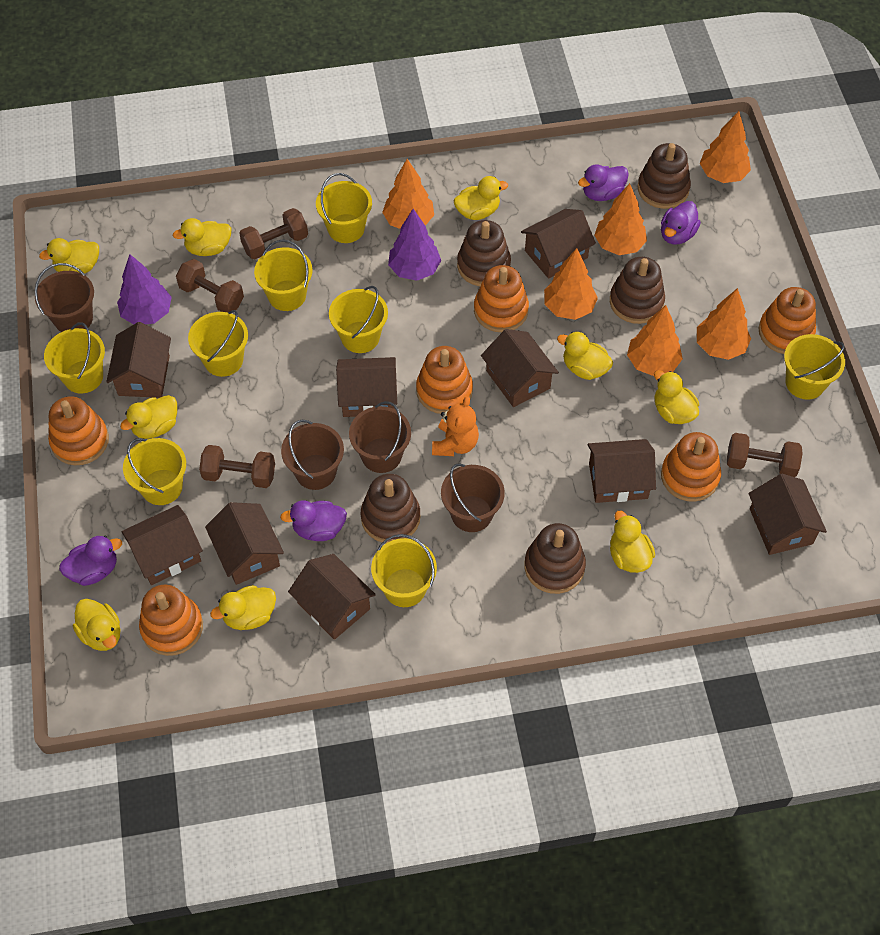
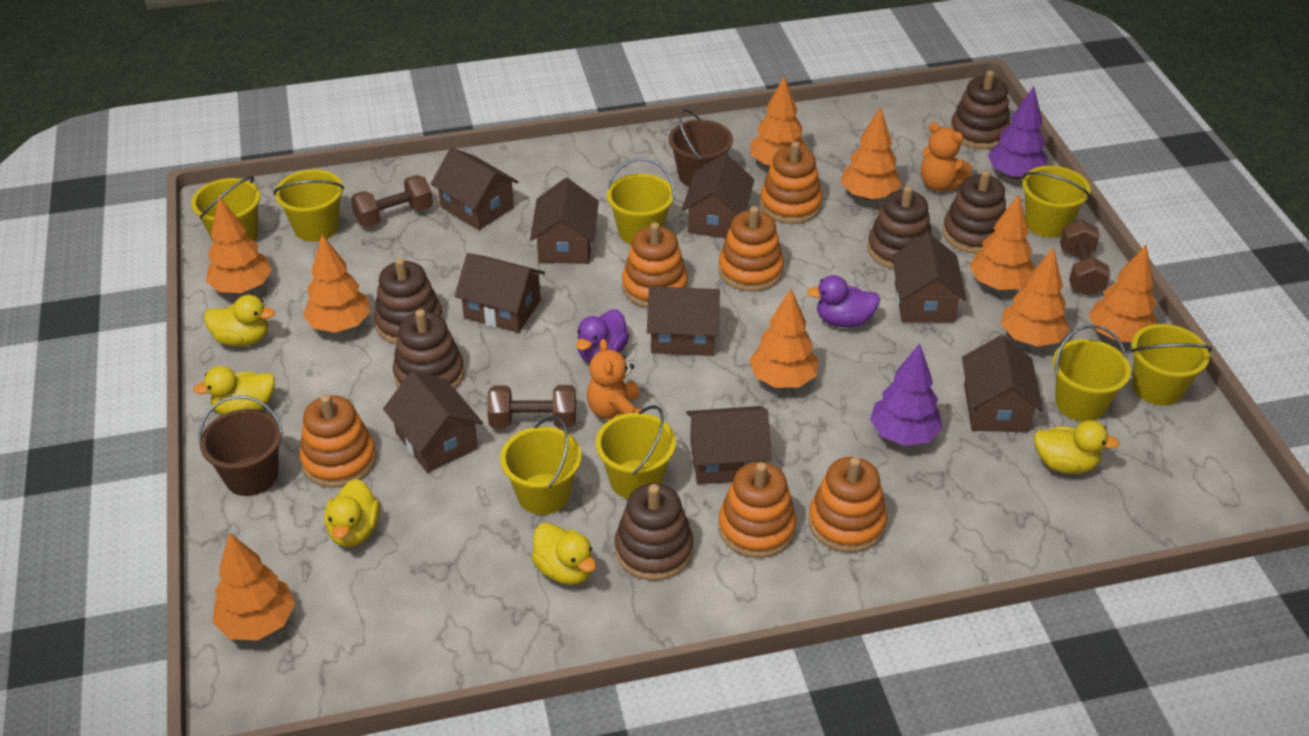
brown bucket: 4 -> 2
brown dumbbell: 4 -> 3
brown stacking toy: 5 -> 6
orange teddy bear: 1 -> 2
orange tree: 6 -> 9
purple duck: 4 -> 2
yellow duck: 9 -> 5

